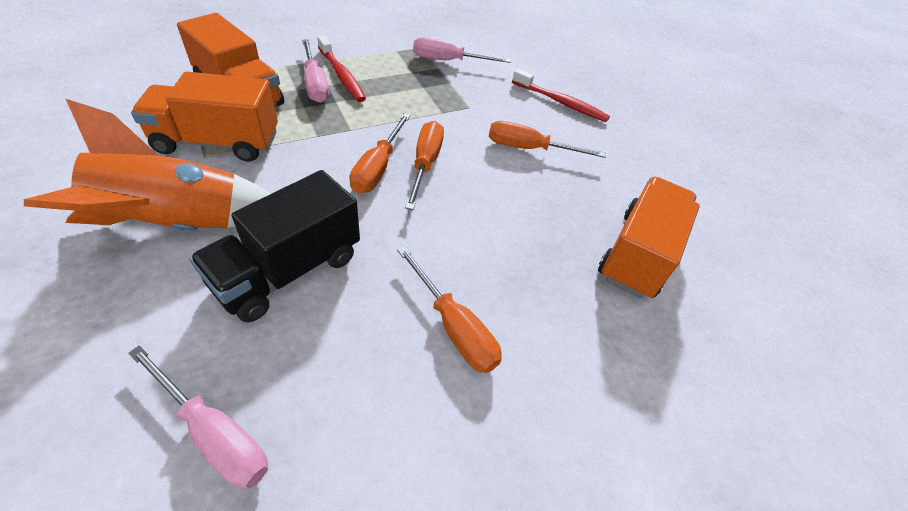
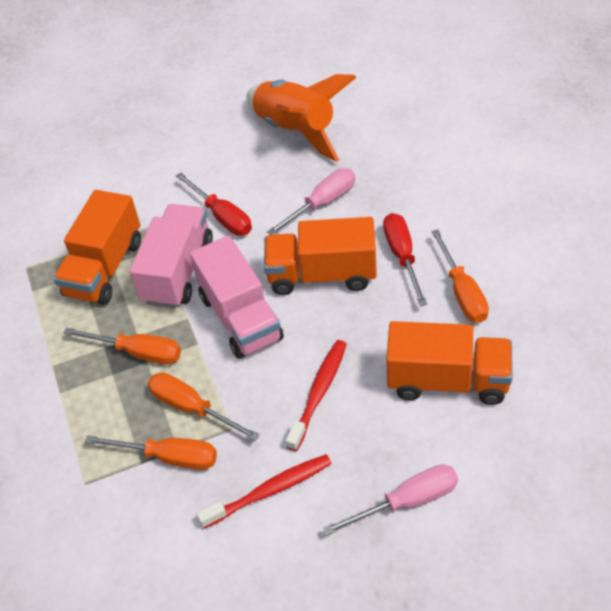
black truck: 1 -> 0
pink screwdriver: 3 -> 2
pink truck: 0 -> 2
red screwdriver: 0 -> 2

